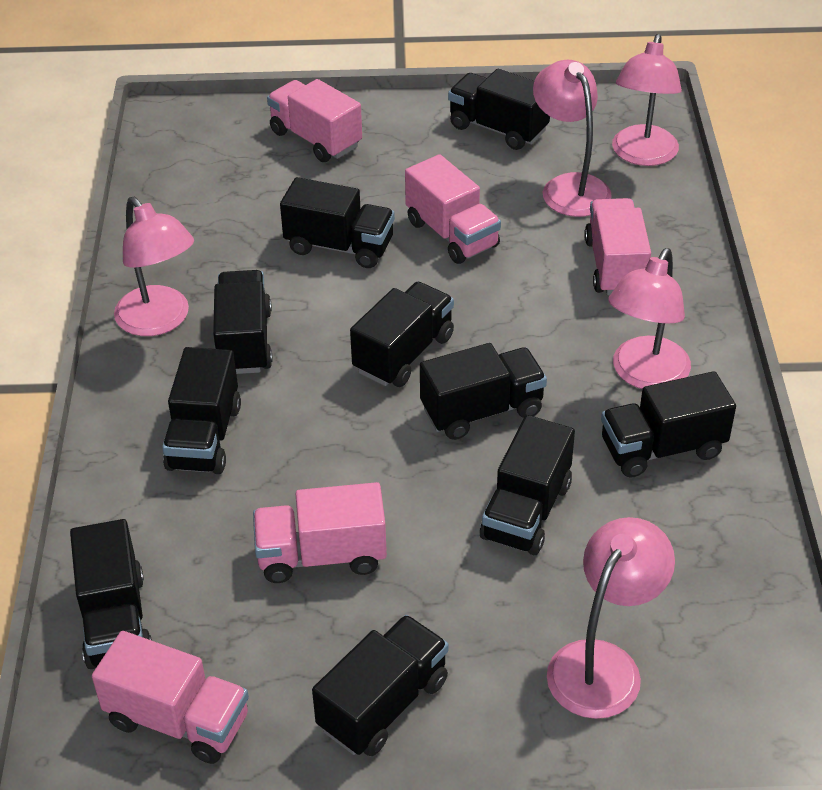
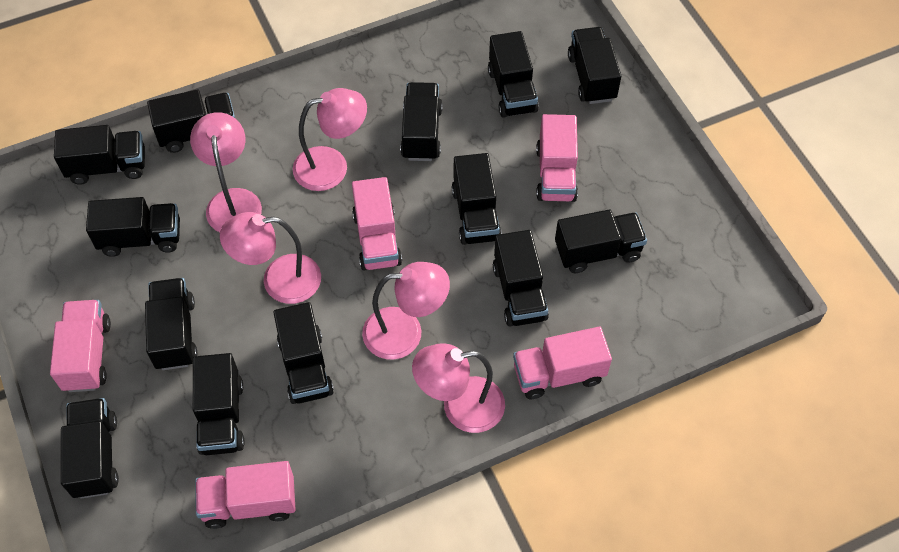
black truck: 10 -> 13

